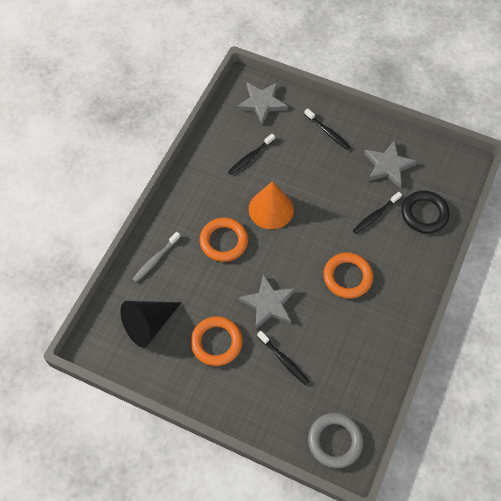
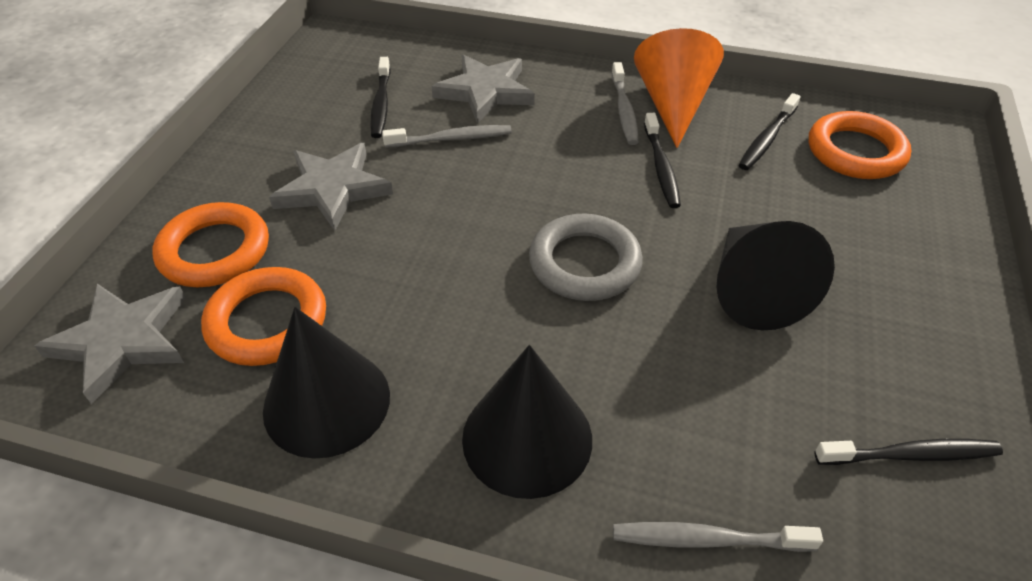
black cone: 1 -> 3
black ring: 1 -> 0
grey toothbrush: 1 -> 3

